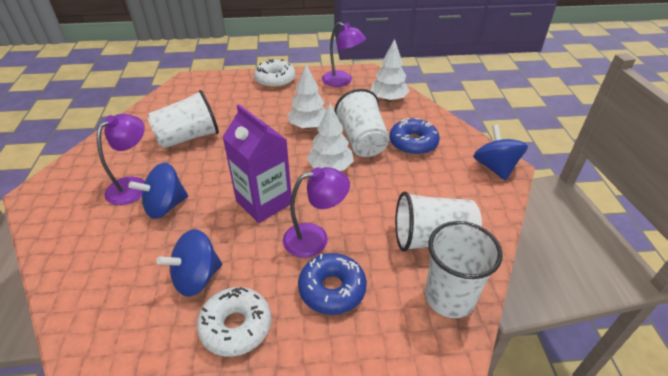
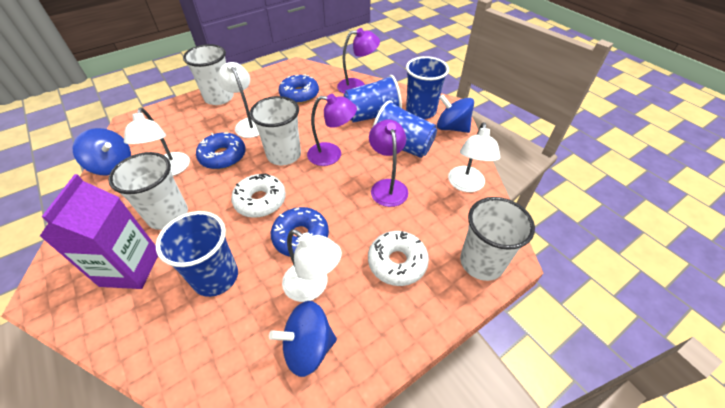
blue cup: 0 -> 4
blue donut: 2 -> 3
white lamp: 0 -> 4
white tree: 3 -> 0

